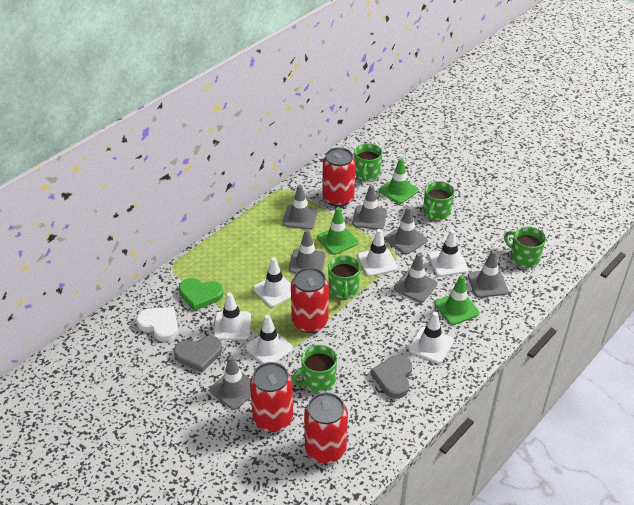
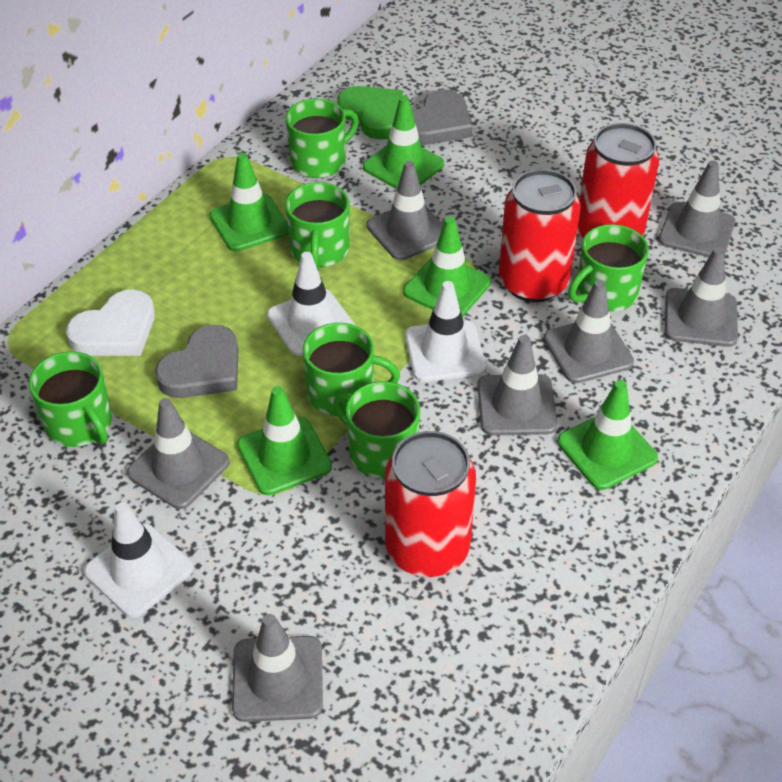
green mug: 5 -> 6
green traffic cone: 3 -> 5
red can: 4 -> 3
white traffic cone: 6 -> 3

